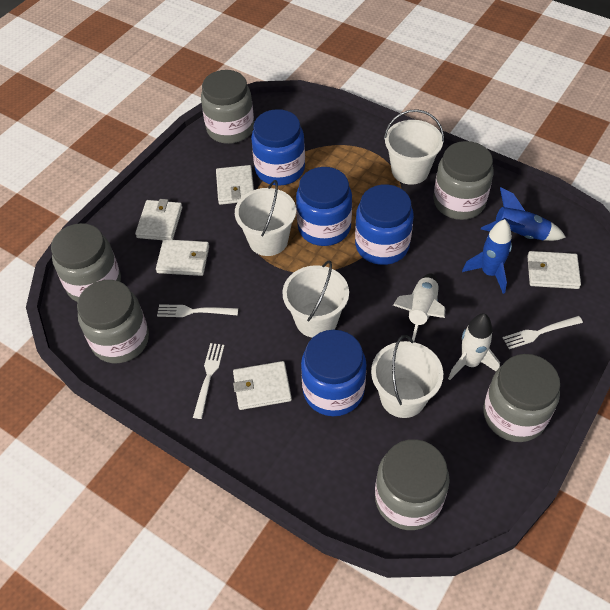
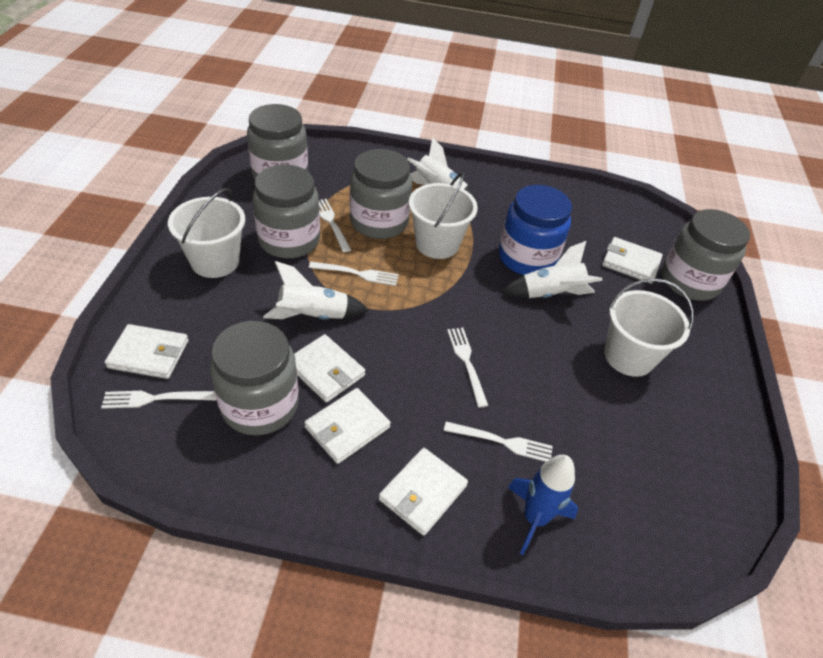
blue jar: 4 -> 1
blue rocket: 2 -> 1
grey jar: 6 -> 5
white bucket: 4 -> 3
white fork: 3 -> 5
white rocket: 2 -> 3

